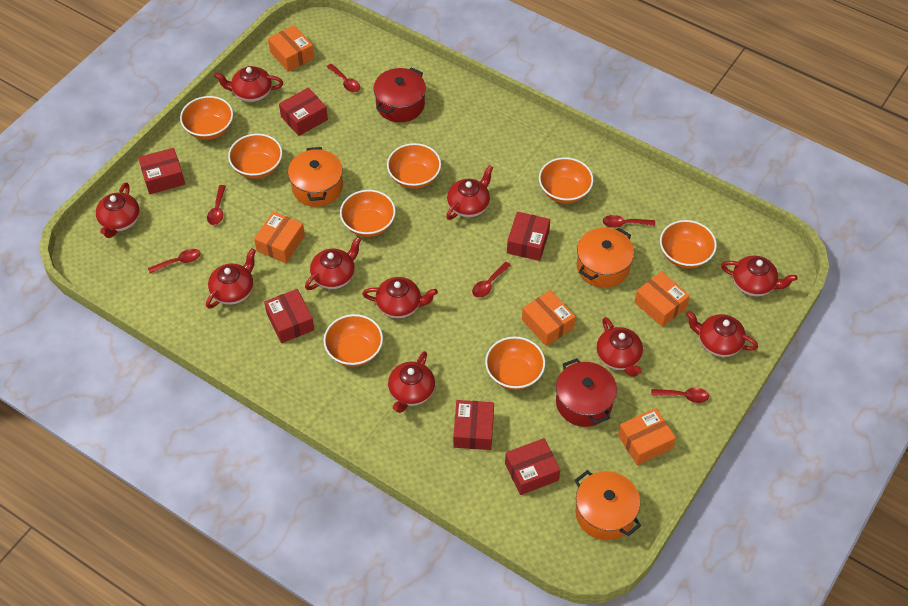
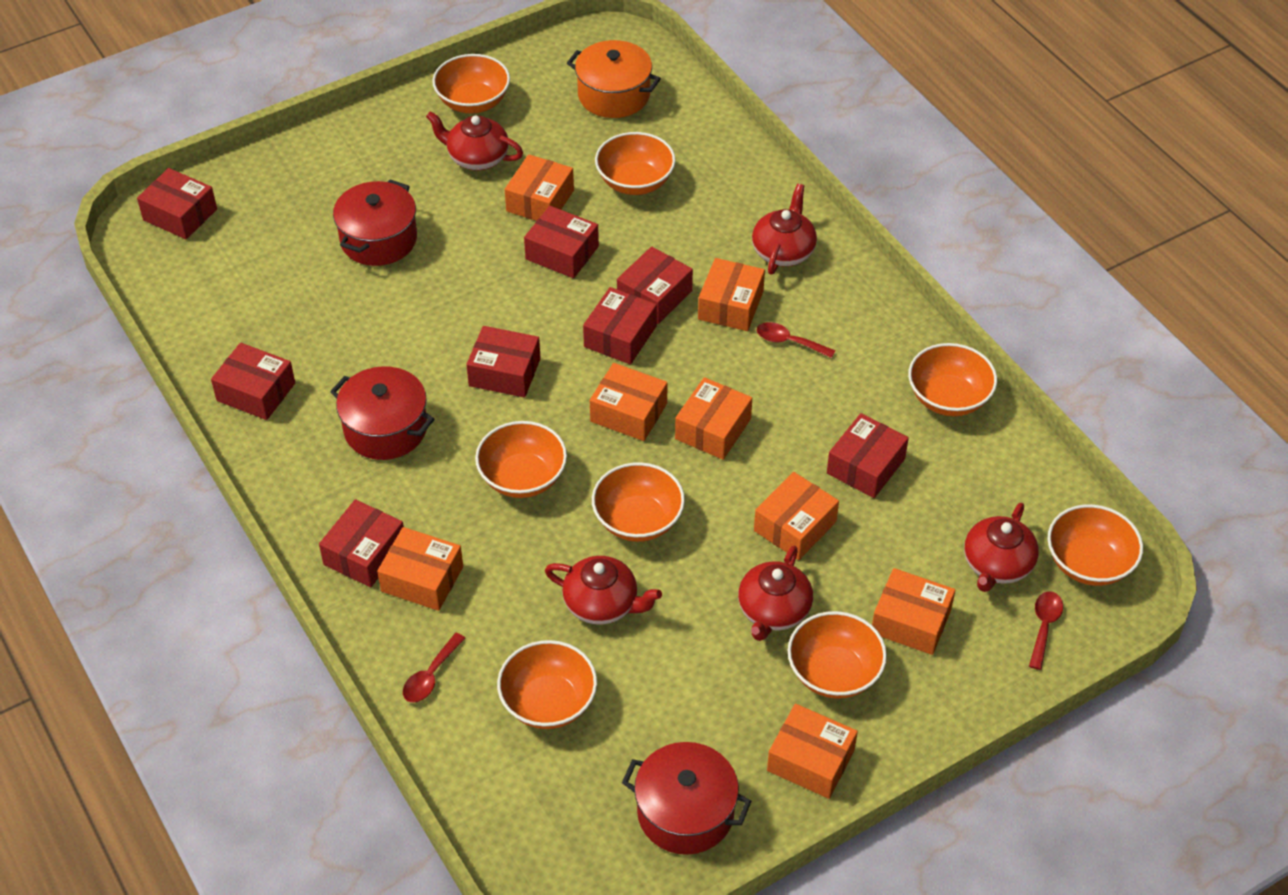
orange box: 5 -> 8
orange pot: 3 -> 1
red box: 6 -> 8
red pot: 2 -> 3
red spoon: 6 -> 3
red teapot: 10 -> 5

